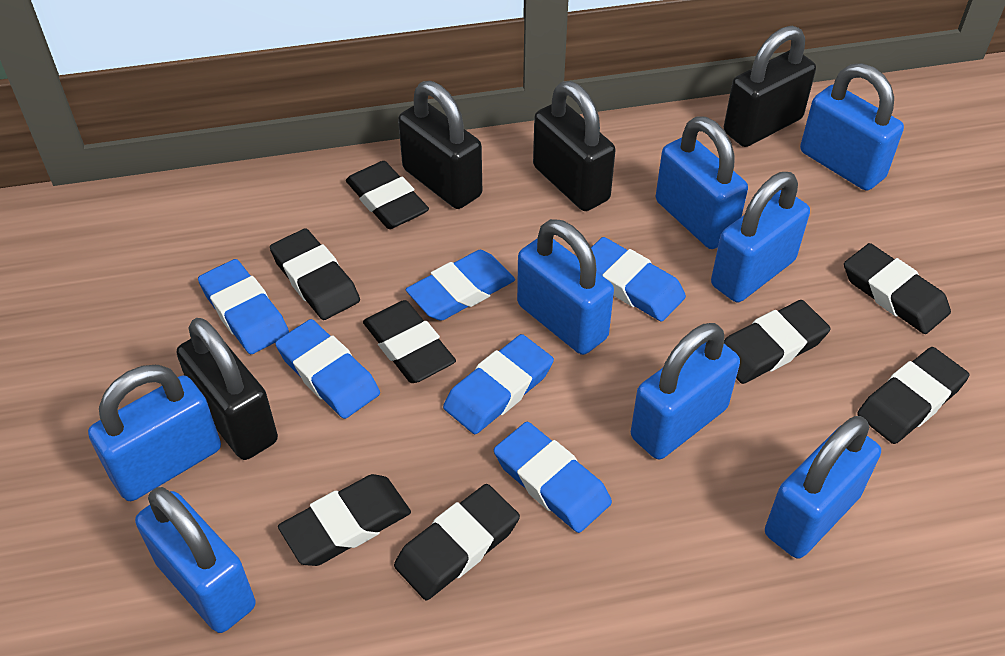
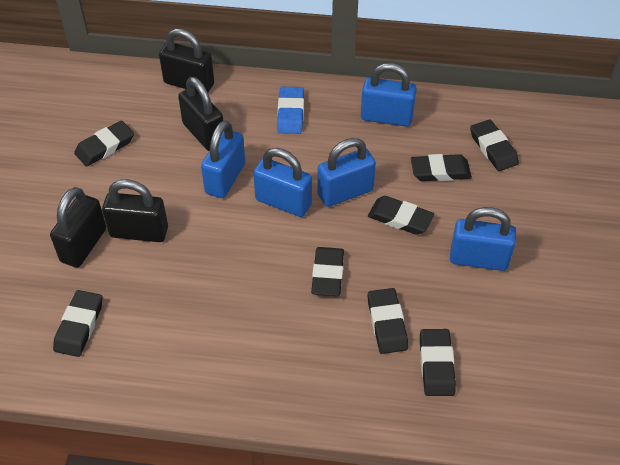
blue eraser: 6 -> 1
blue padlock: 8 -> 5

